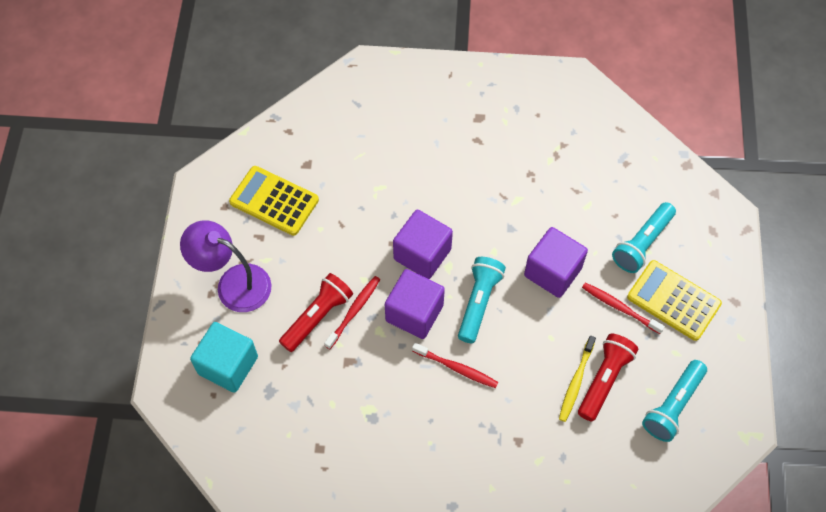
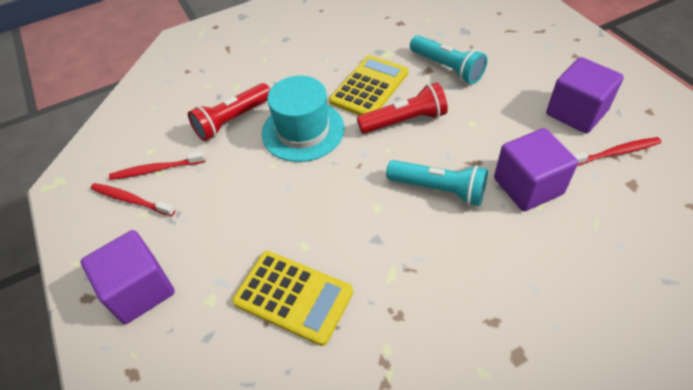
purple lamp: 1 -> 0
turquoise cube: 1 -> 0
turquoise flashlight: 3 -> 2
turquoise hat: 0 -> 1
yellow toothbrush: 1 -> 0

